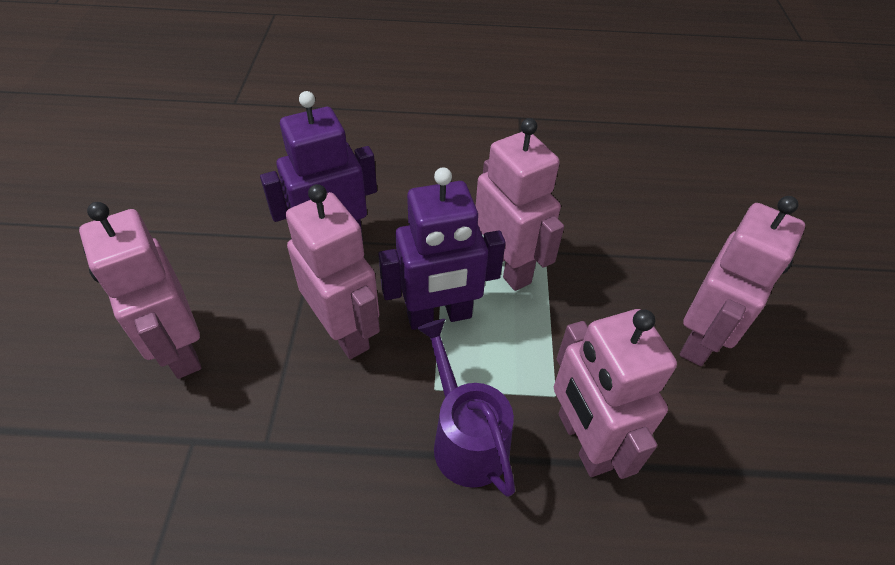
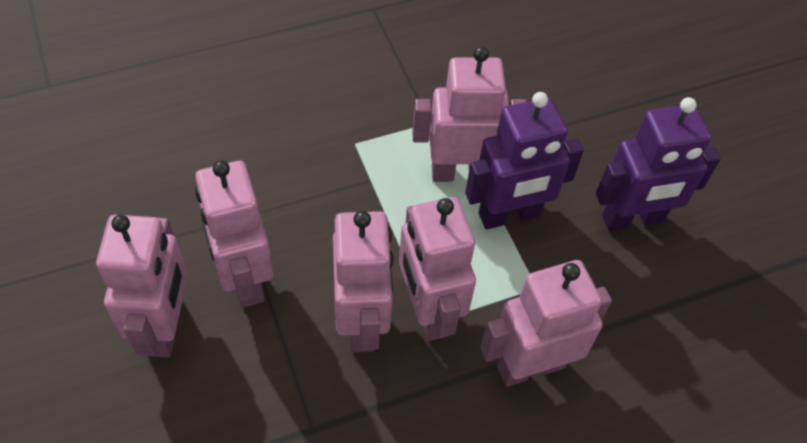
pink robot: 5 -> 6
purple watering can: 1 -> 0

